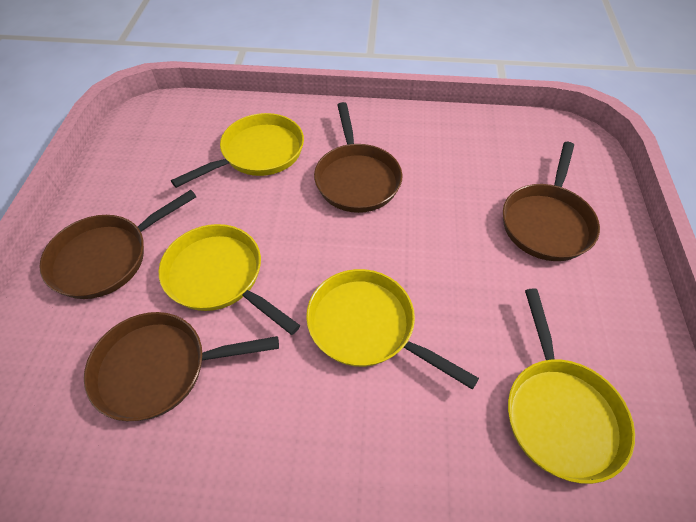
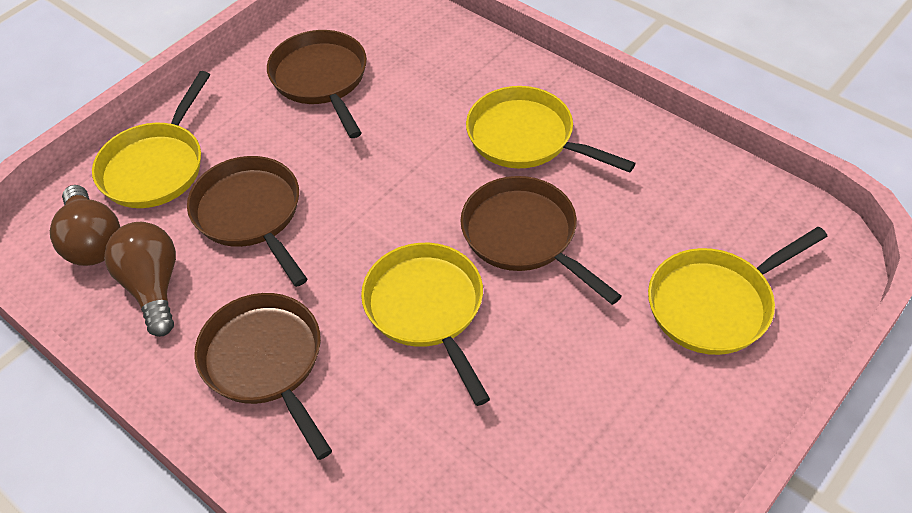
brown light bulb: 0 -> 2

